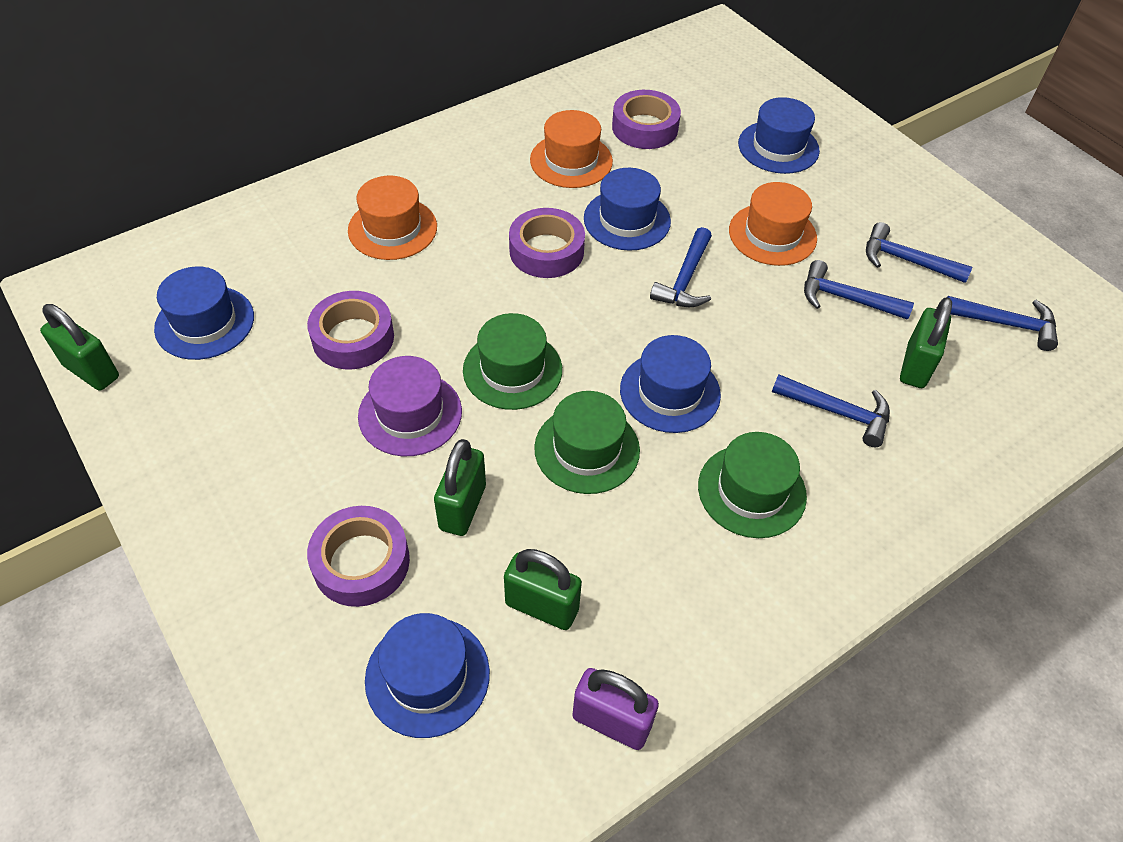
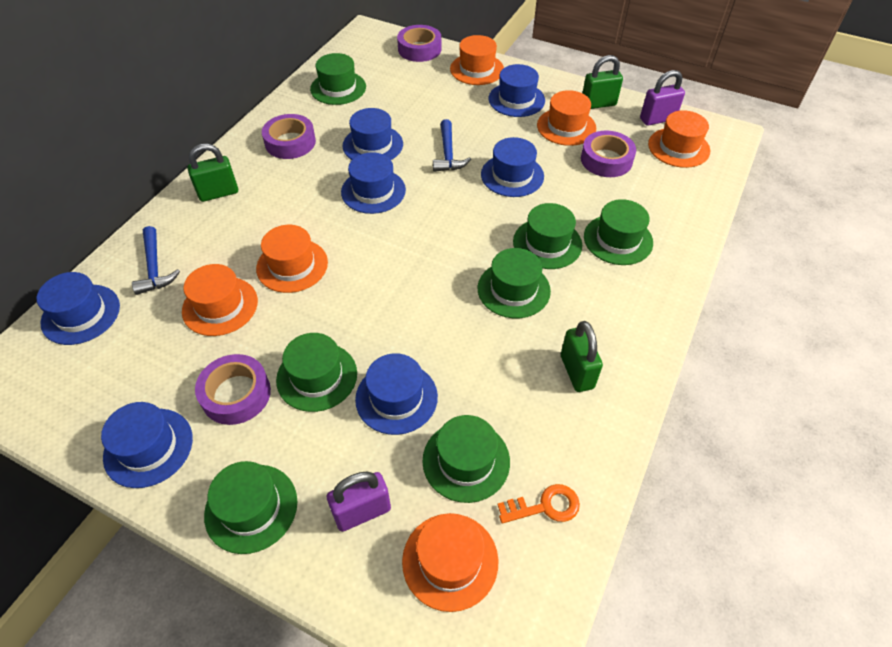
blue hammer: 5 -> 2
blue hat: 5 -> 7
green hat: 3 -> 7
green padlock: 4 -> 3
orange hat: 3 -> 6
orange key: 0 -> 1
purple hat: 1 -> 0
purple padlock: 1 -> 2

